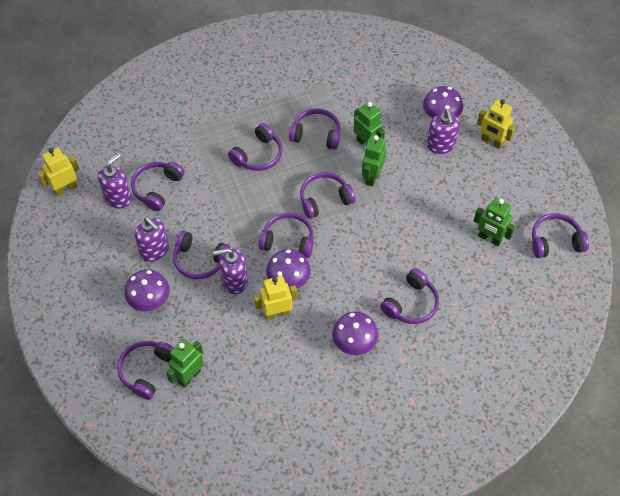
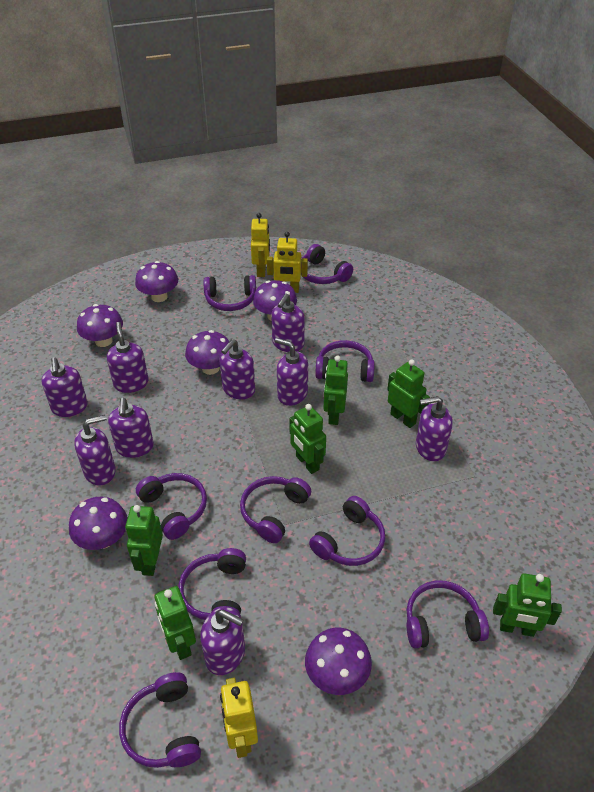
green robot: 4 -> 6
purple mushroom: 4 -> 6
purple soap dispenser: 4 -> 9

